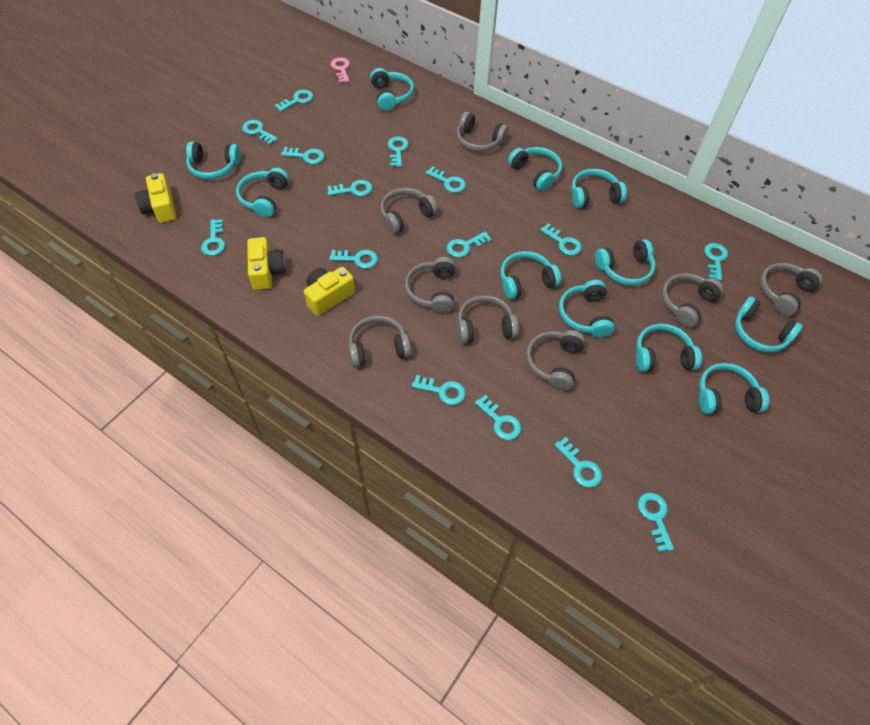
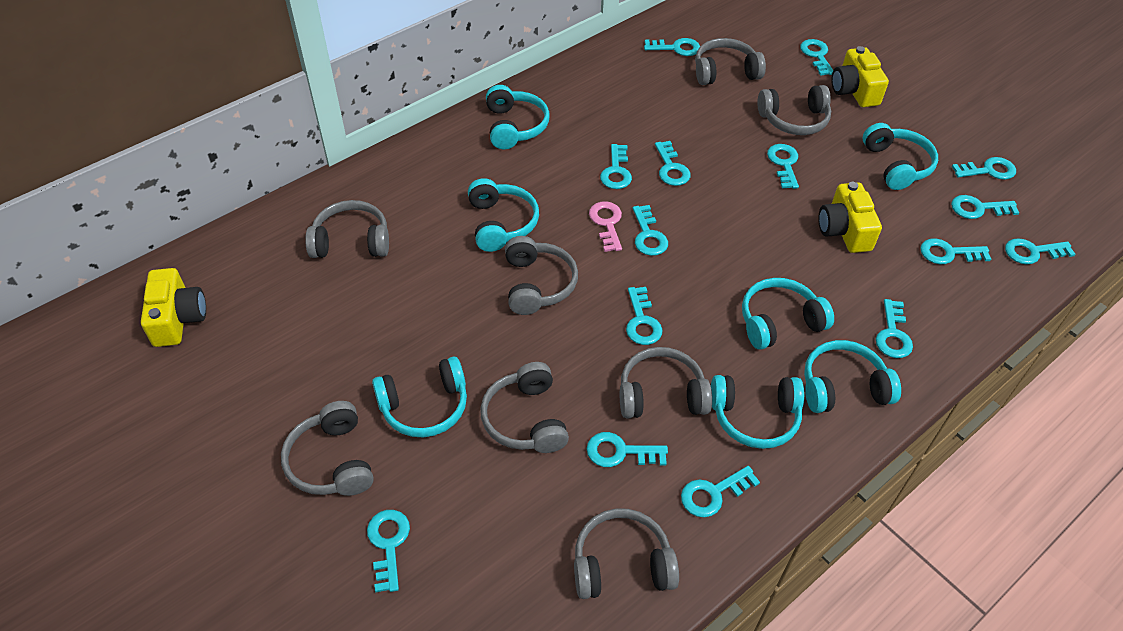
turquoise headphones: 11 -> 7

